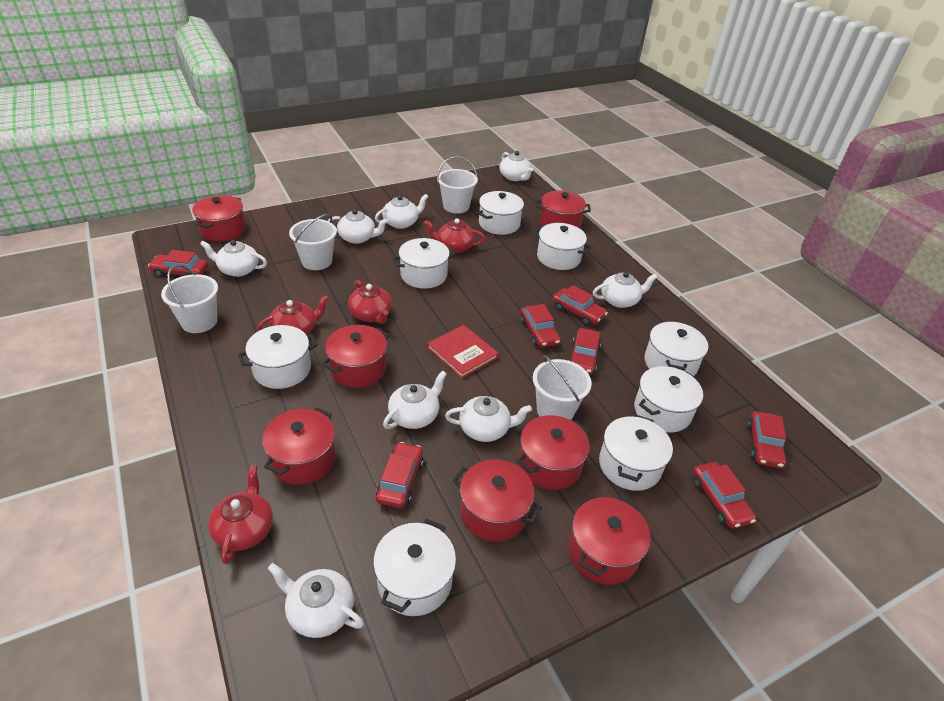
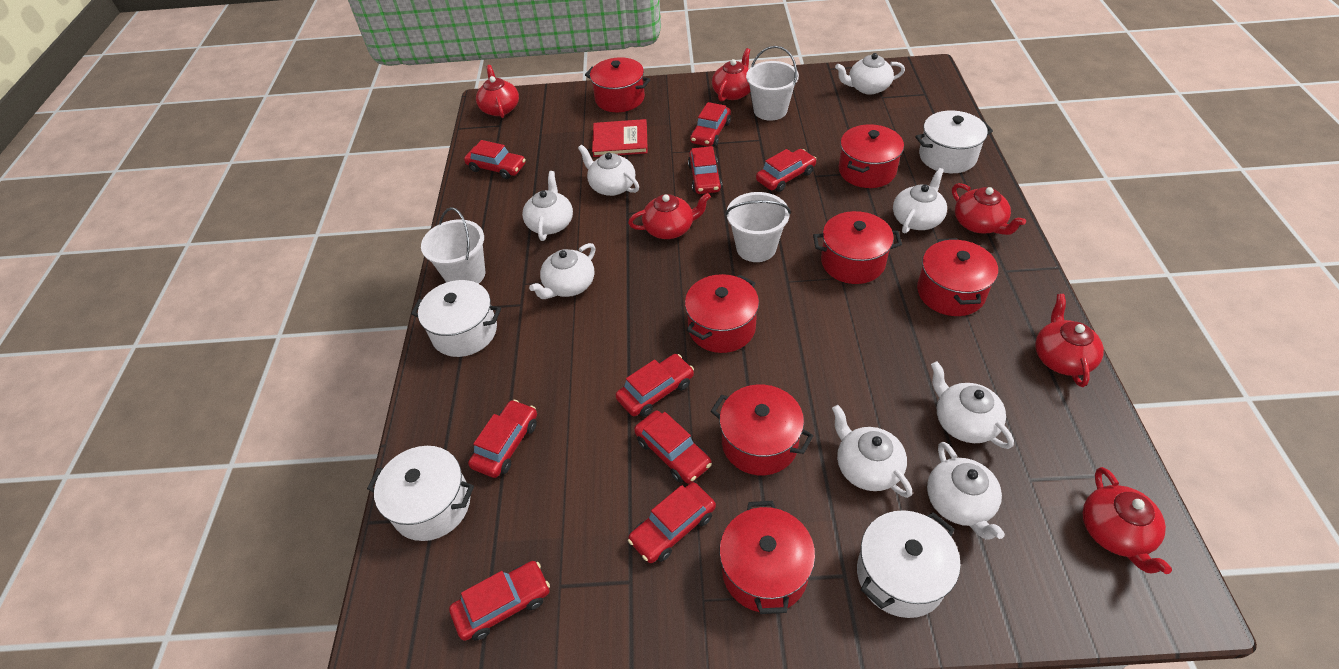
red car: 7 -> 9
red teapot: 4 -> 6
white bucket: 4 -> 3
white pot: 8 -> 4

